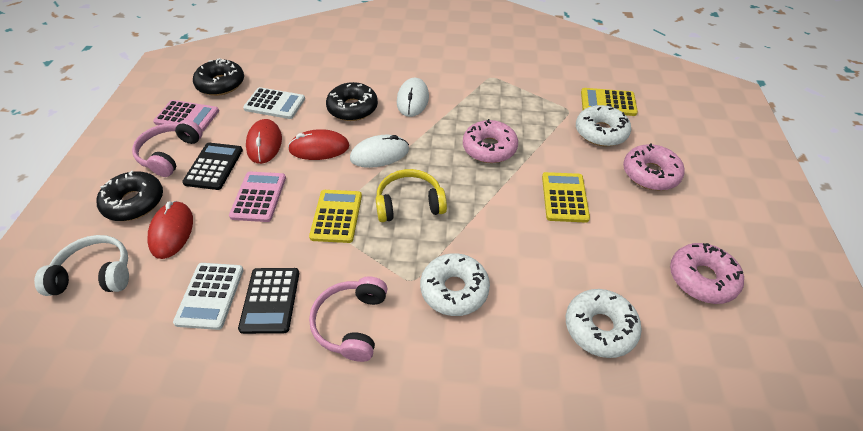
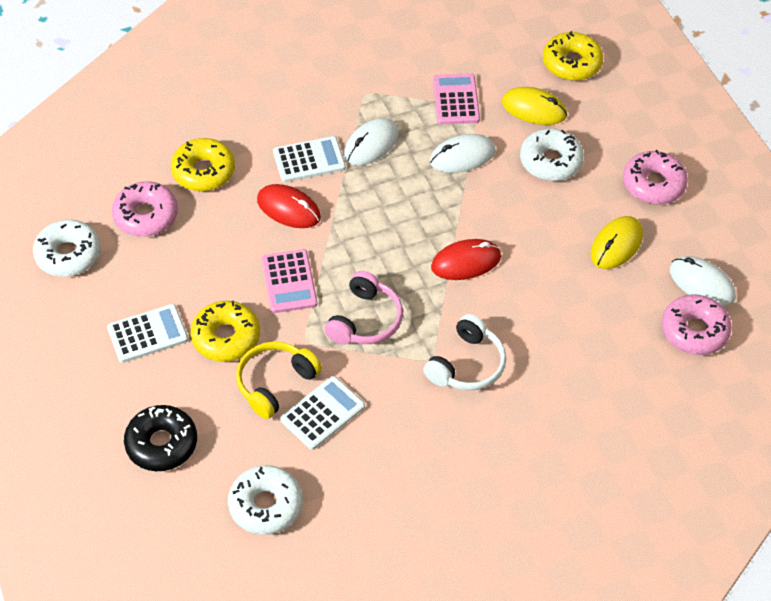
black calculator: 2 -> 0
black donut: 3 -> 1
pink headphones: 2 -> 1
red mouse: 3 -> 2
white calculator: 2 -> 3
white mouse: 2 -> 3
yellow calculator: 3 -> 0
yellow donut: 0 -> 3
yellow mouse: 0 -> 2

